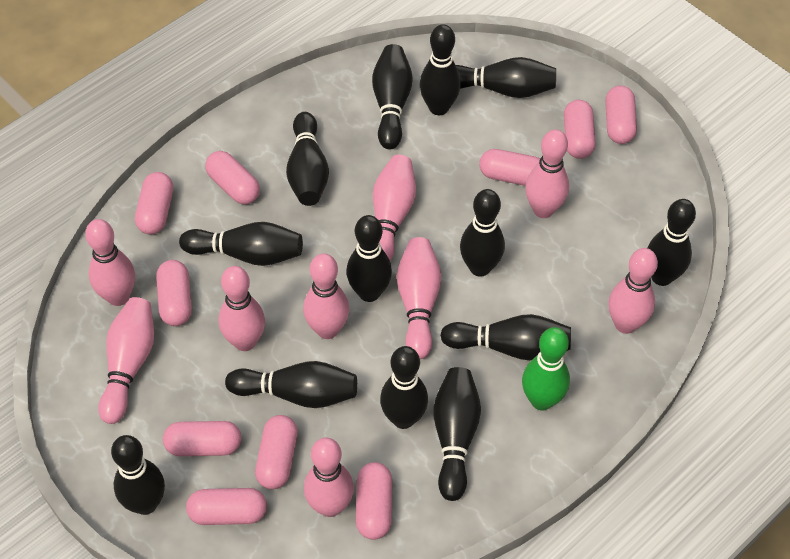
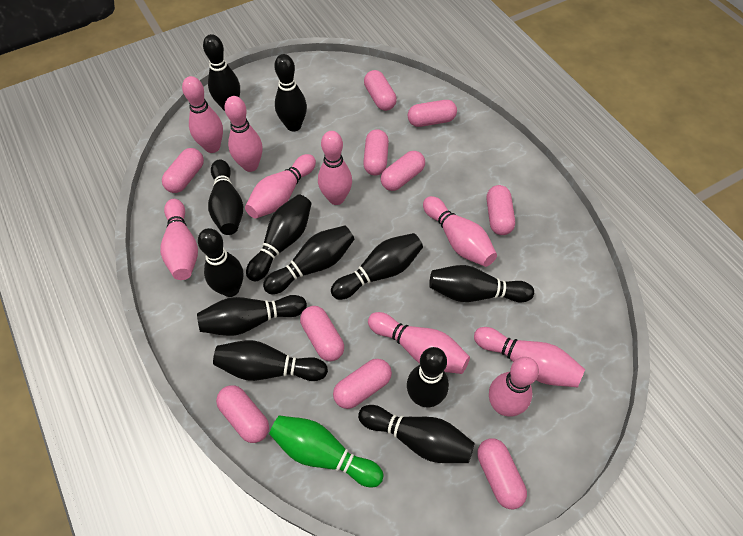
black bowling pin: 13 -> 12

